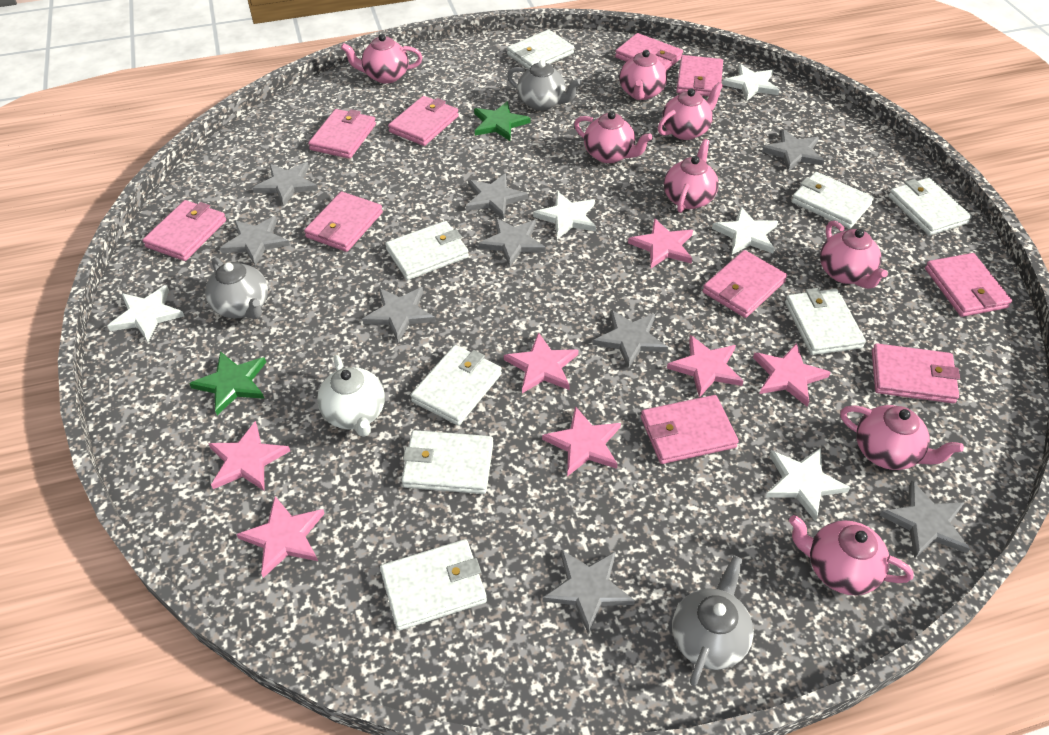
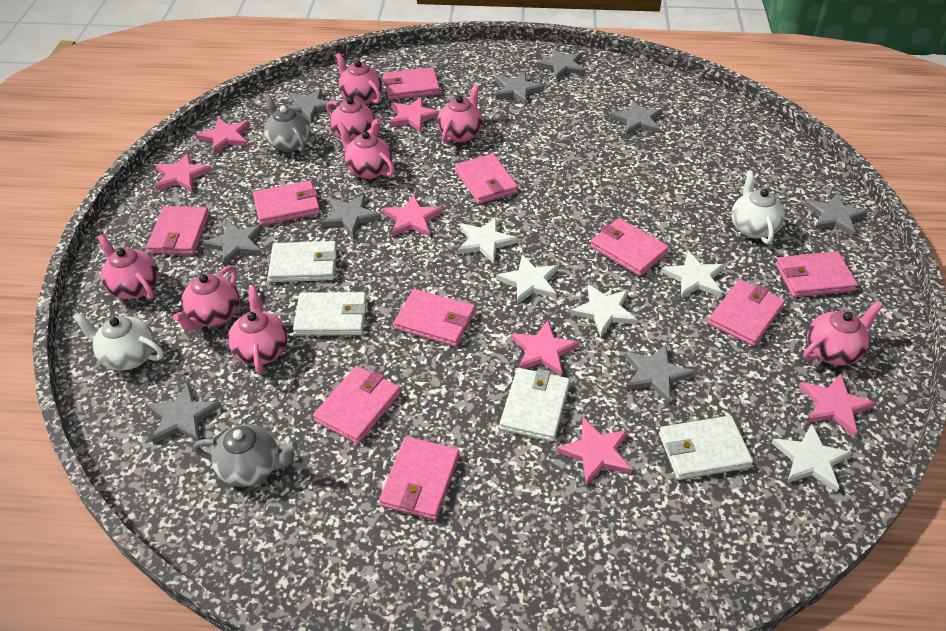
green star: 2 -> 0
grey teapot: 3 -> 2
white teapot: 1 -> 2
white wallet: 8 -> 4

